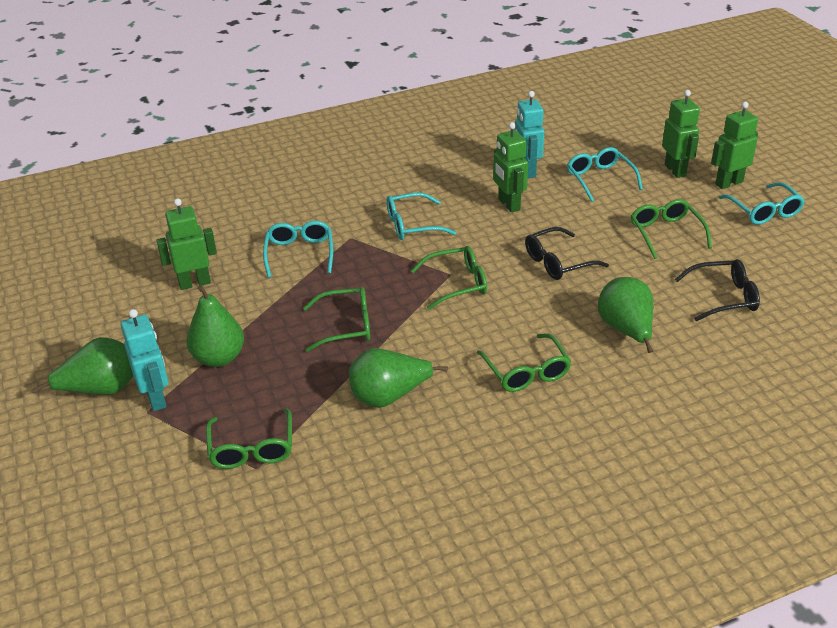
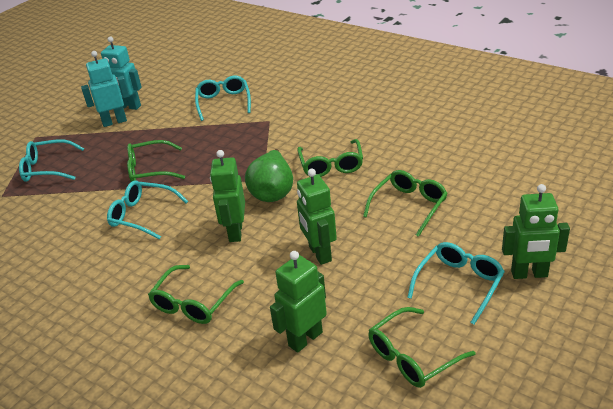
black glasses: 2 -> 0
green pear: 4 -> 1

